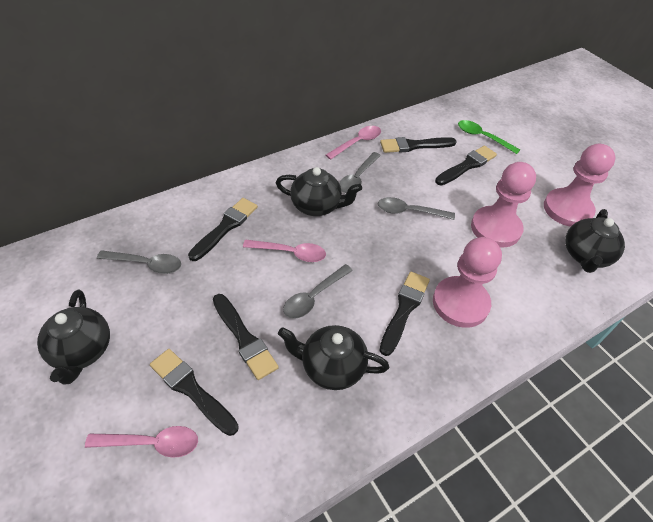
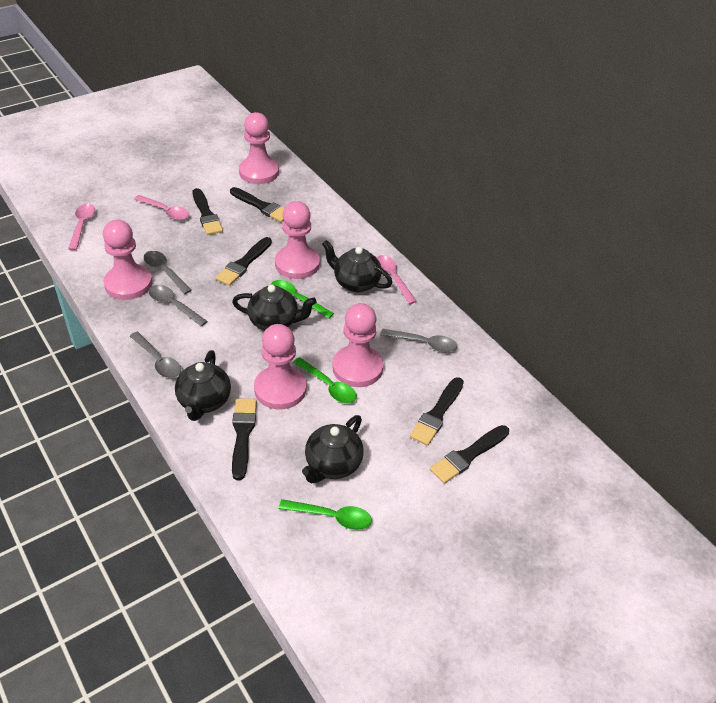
green spoon: 1 -> 3
pink pawn: 3 -> 5

